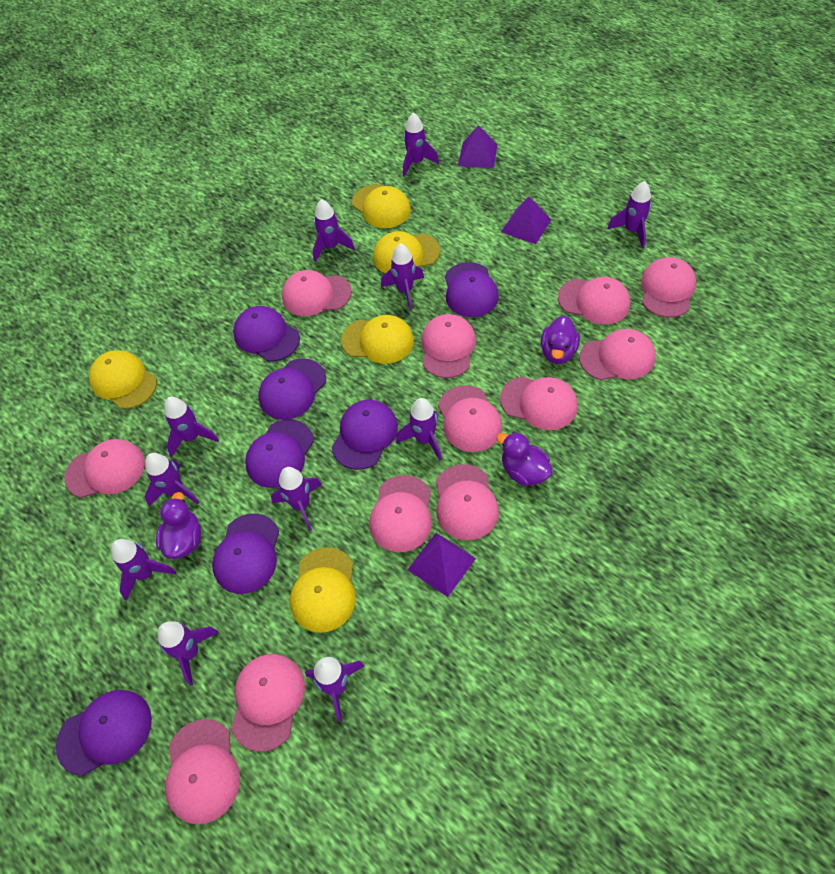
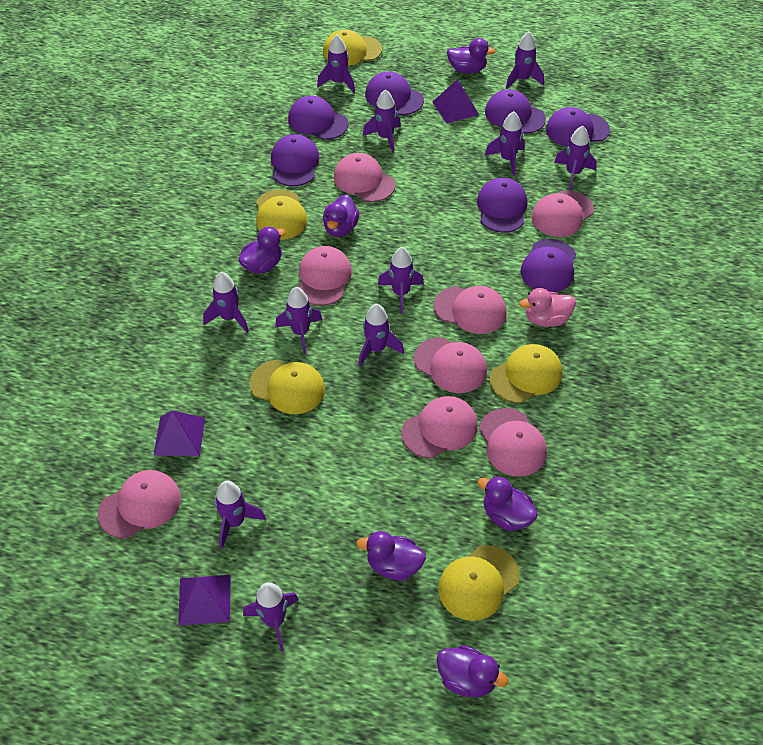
pink cap: 12 -> 8
pink duck: 0 -> 1
purple duck: 3 -> 6

